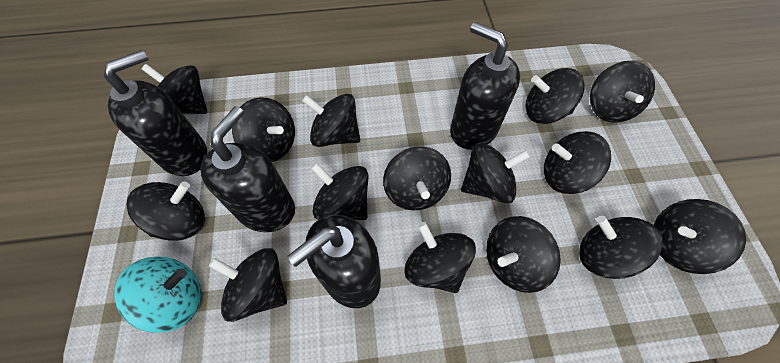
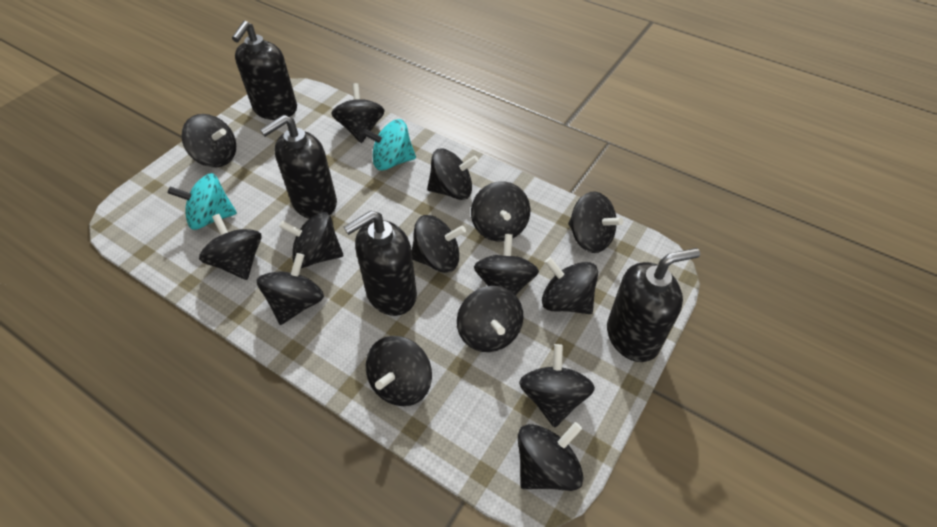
turquoise spinning top: 1 -> 2

